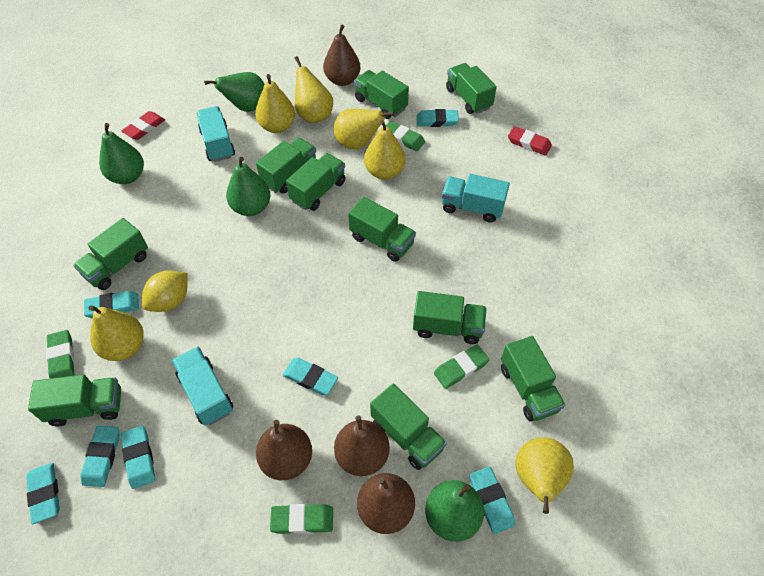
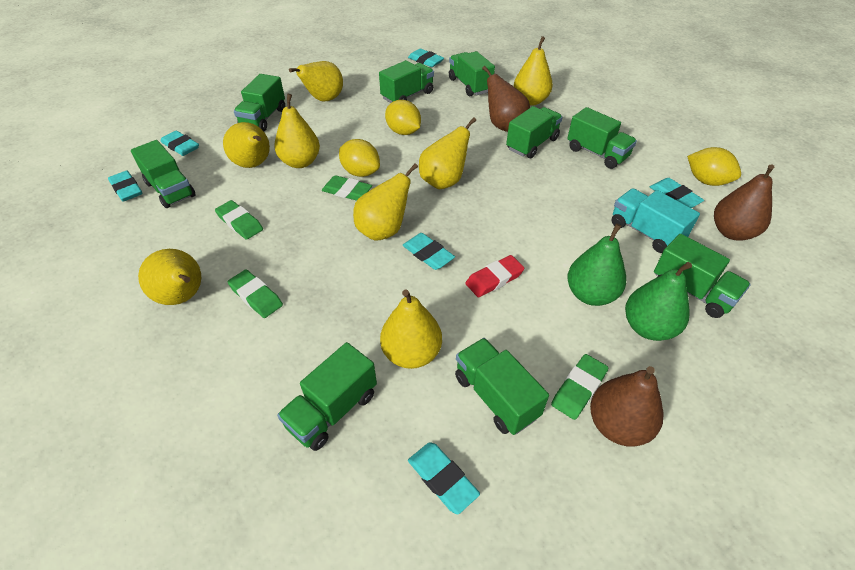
brown pear: 4 -> 3
green pear: 4 -> 2
green truck: 10 -> 9
red eraser: 2 -> 1
turquoise eraser: 7 -> 6
turquoise truck: 3 -> 1
yellow lemon: 1 -> 3
yellow pear: 6 -> 8

